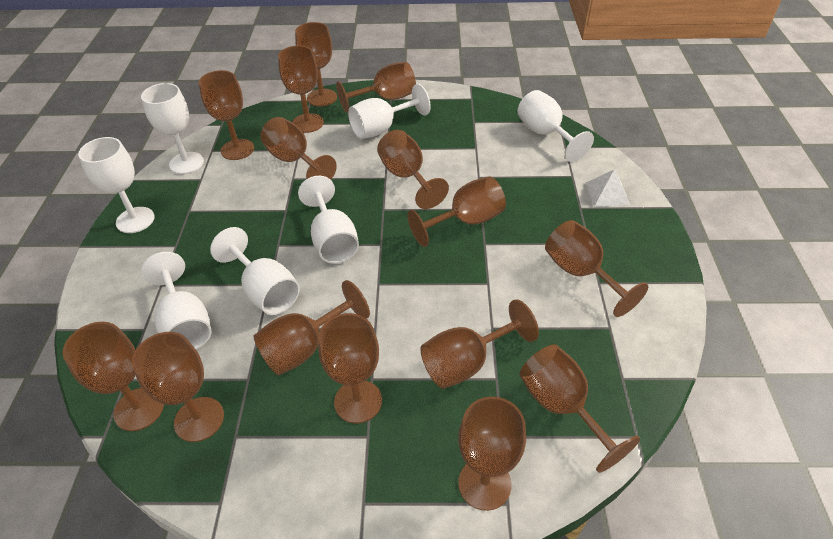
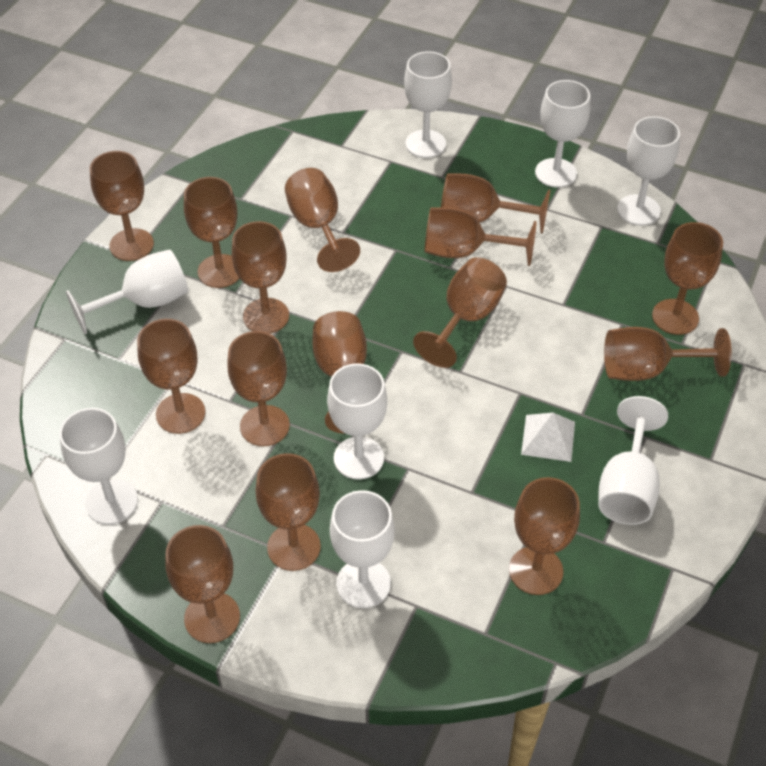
white goblet: 7 -> 8

